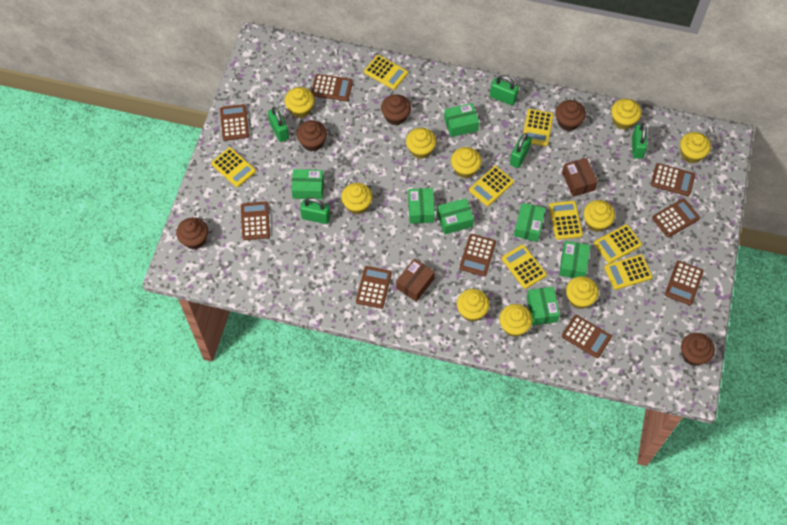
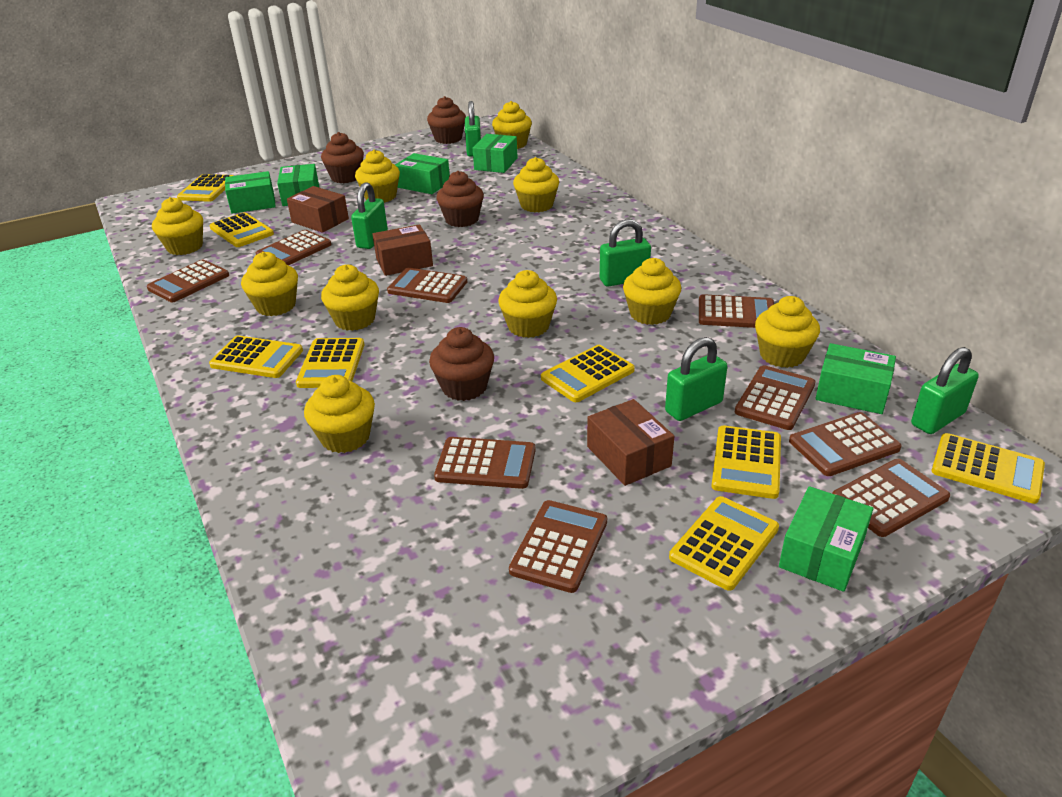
brown box: 2 -> 3
brown cupcake: 5 -> 4
green box: 7 -> 6

